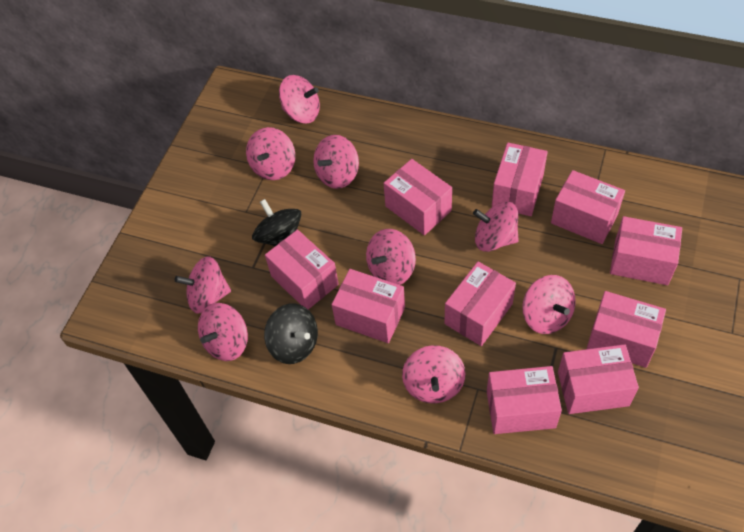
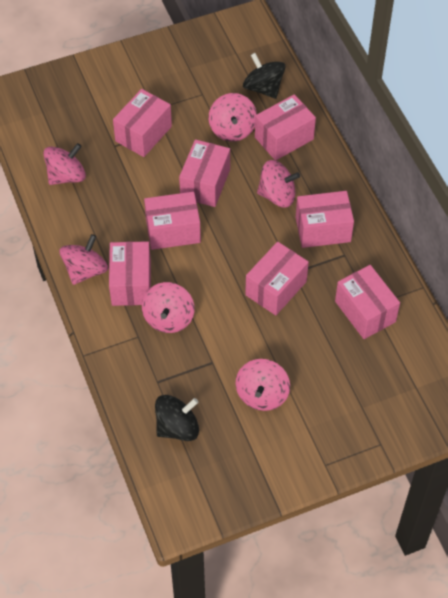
pink box: 10 -> 8
pink spinning top: 9 -> 6

